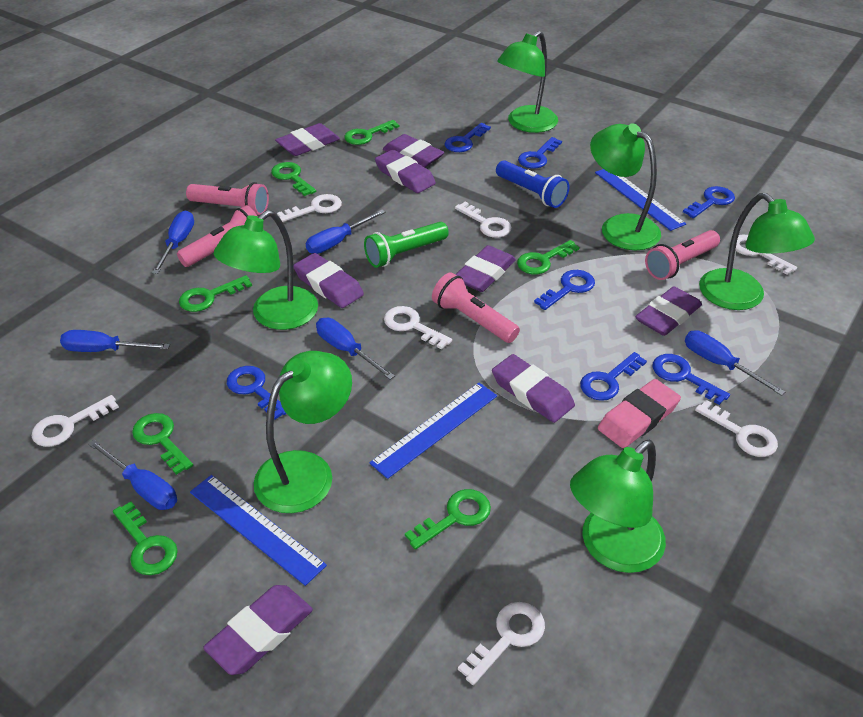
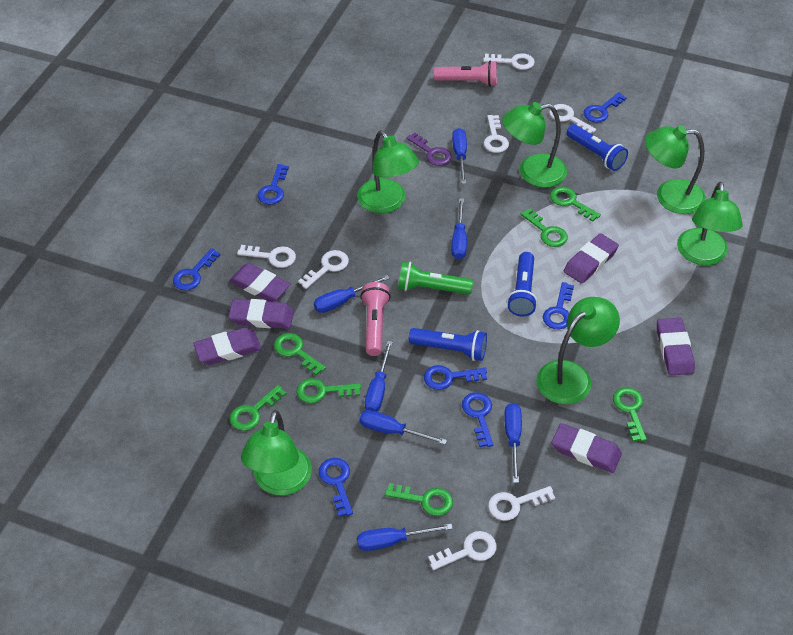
blue flashlight: 1 -> 3
blue ruler: 3 -> 0
blue screwdriver: 6 -> 7
pink eraser: 1 -> 0
pink flashlight: 4 -> 2
purple eraser: 8 -> 6
purple key: 0 -> 1

